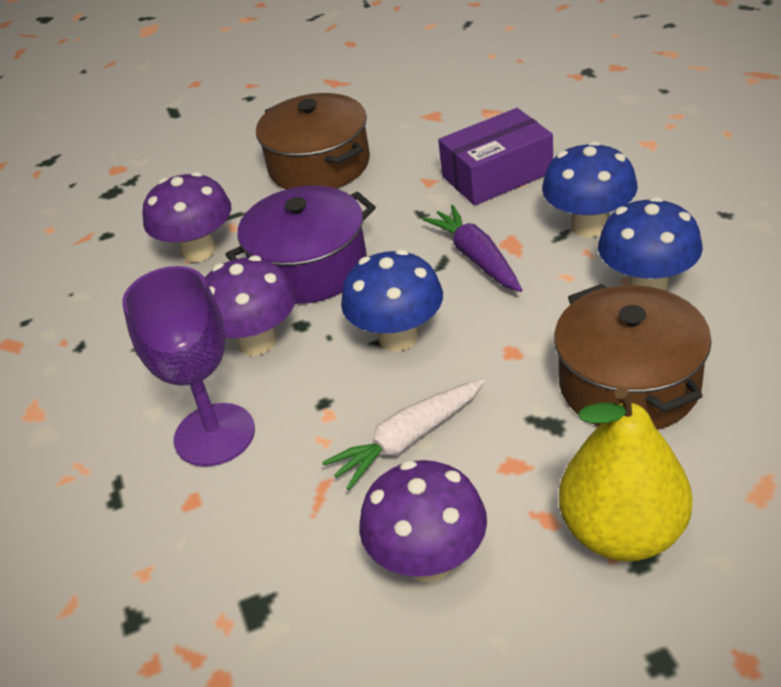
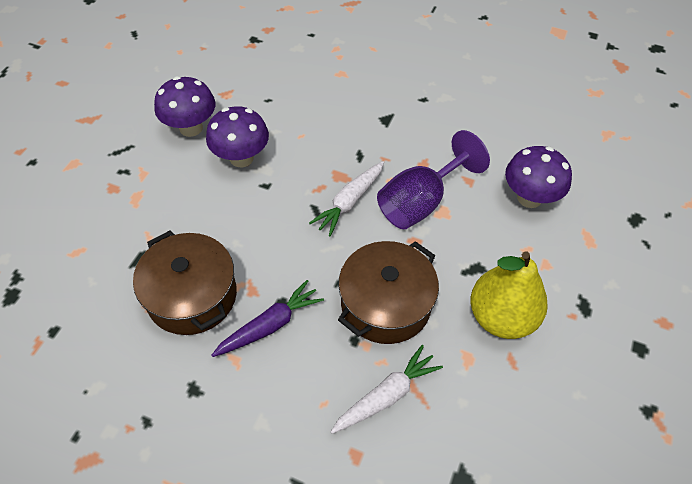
blue mushroom: 3 -> 0
purple box: 1 -> 0
purple pot: 1 -> 0
white carrot: 1 -> 2

